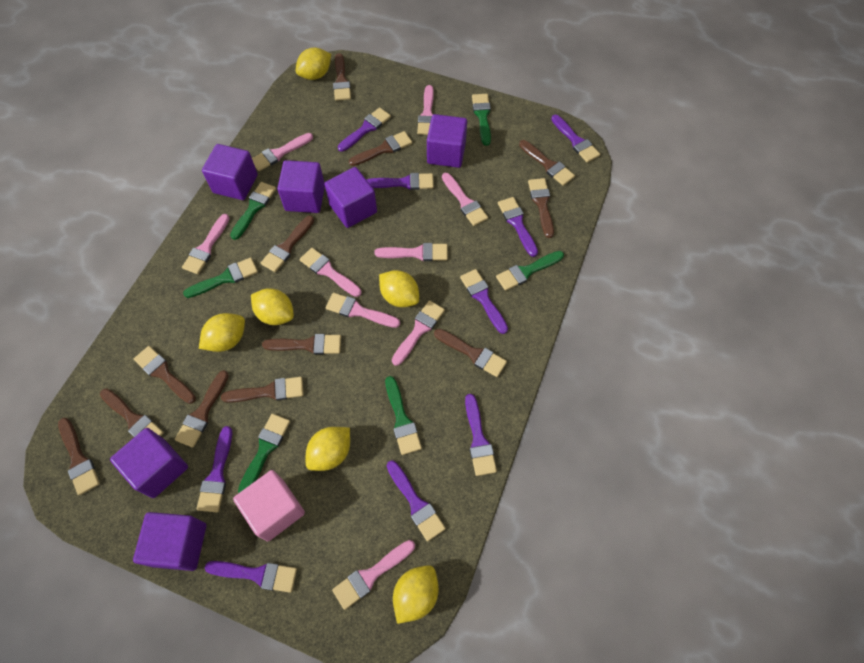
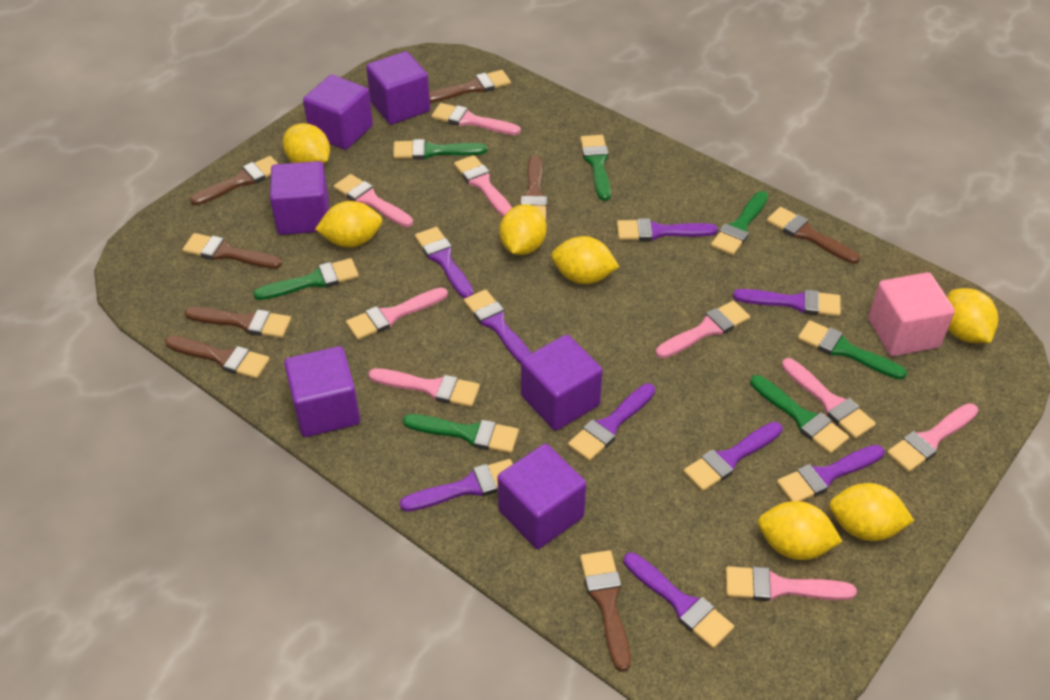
brown brush: 12 -> 8
green brush: 6 -> 7
yellow lemon: 6 -> 7

